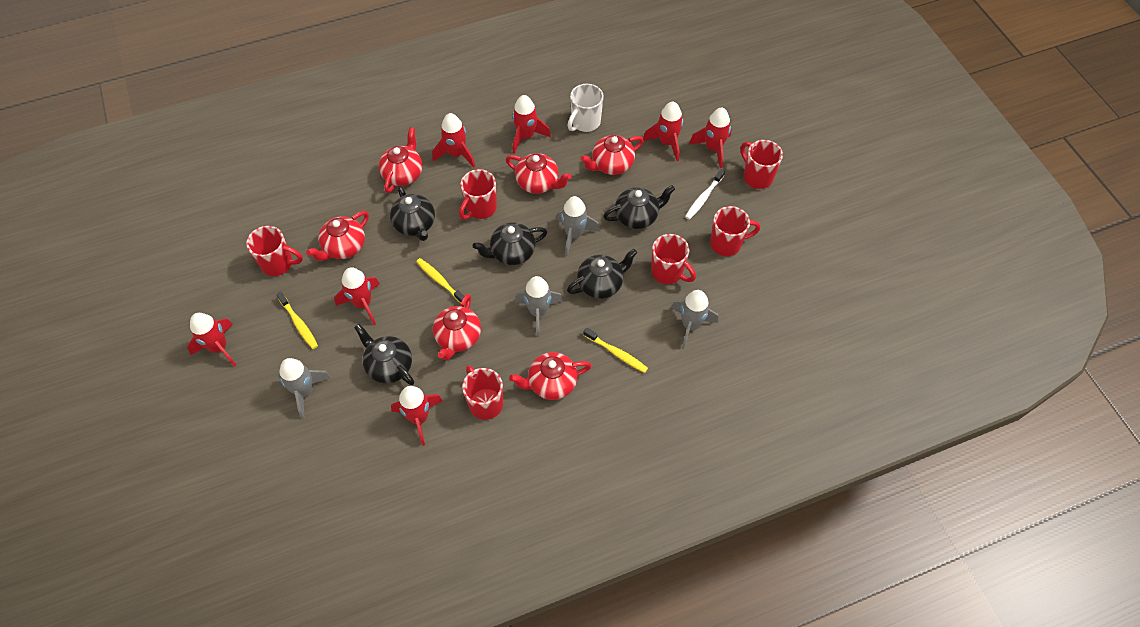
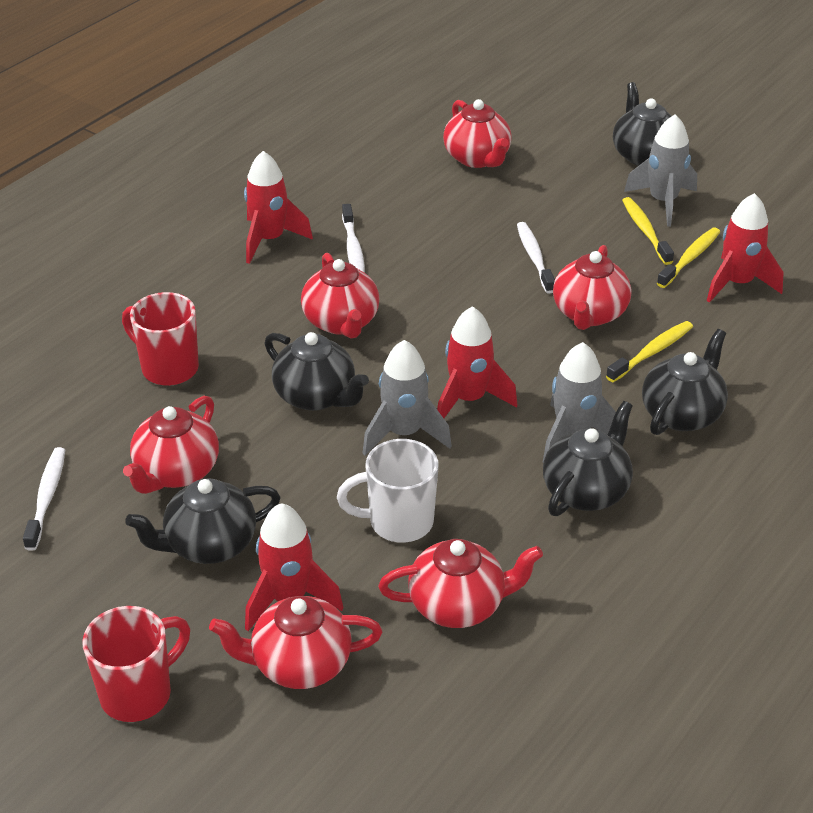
grey rocket: 4 -> 3
red mug: 6 -> 2
red rocket: 7 -> 4
white toothbrush: 1 -> 3

